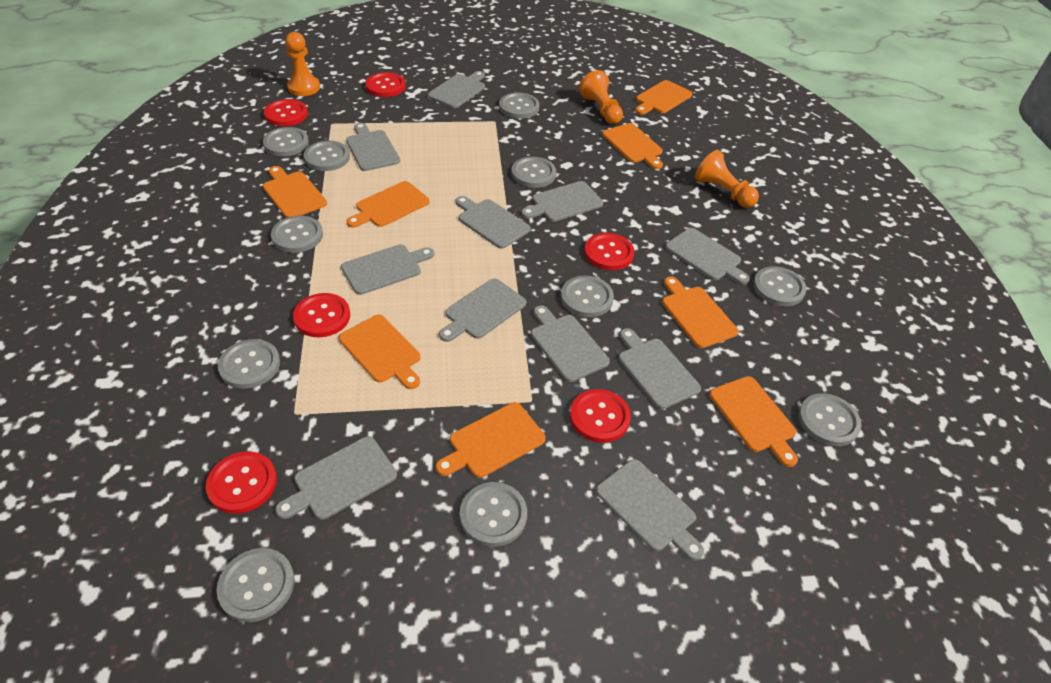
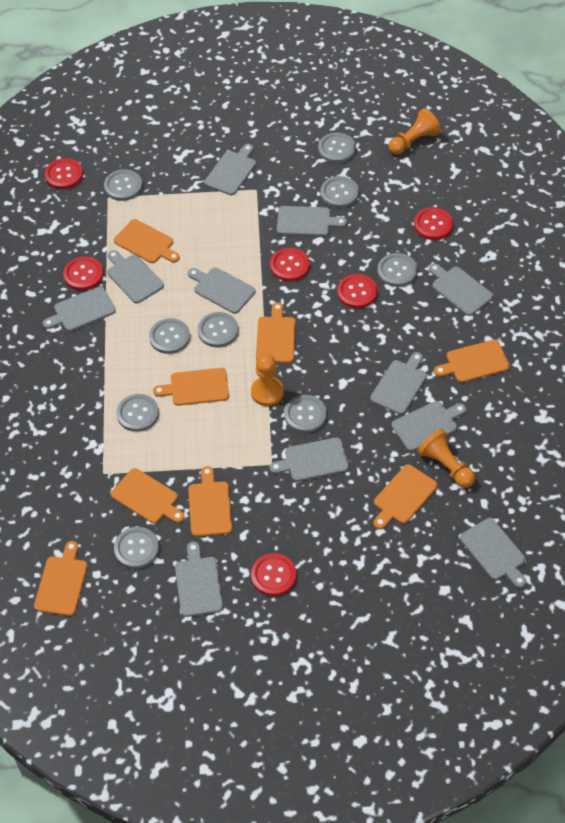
grey button: 11 -> 9

